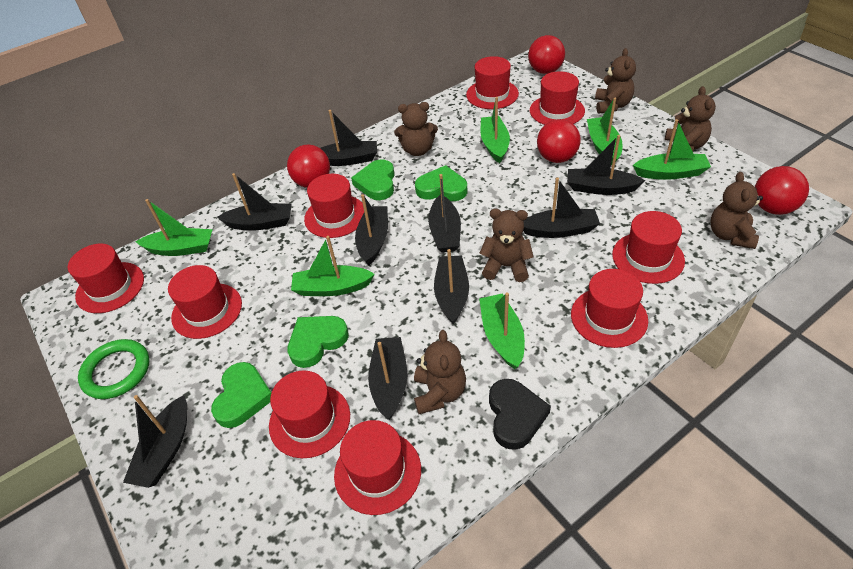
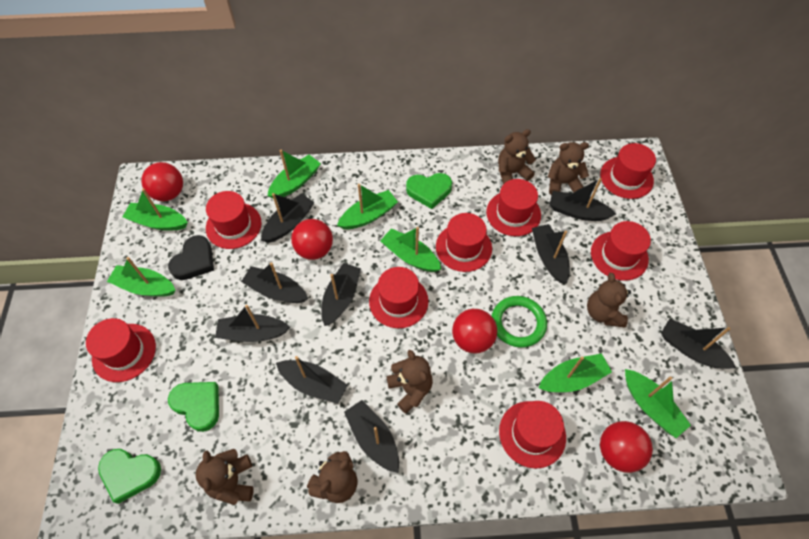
green boat: 6 -> 7
green heart: 4 -> 3
red hat: 9 -> 8

